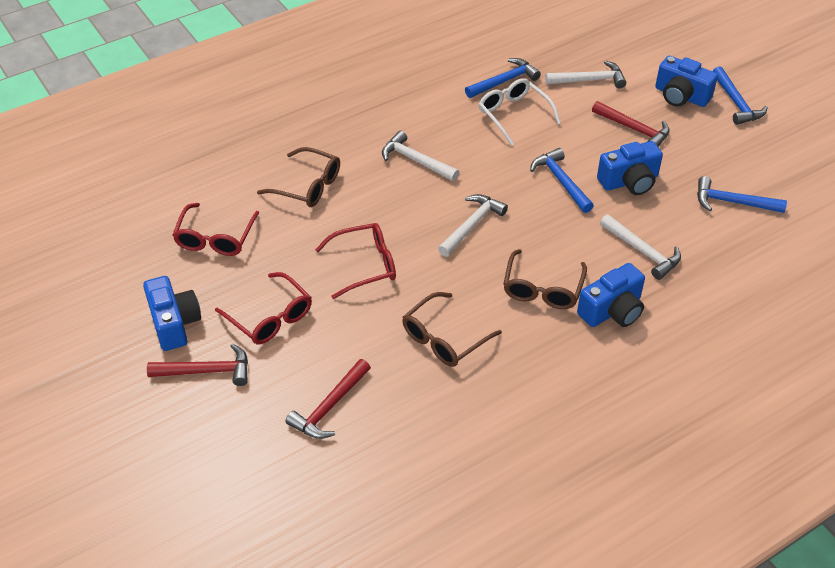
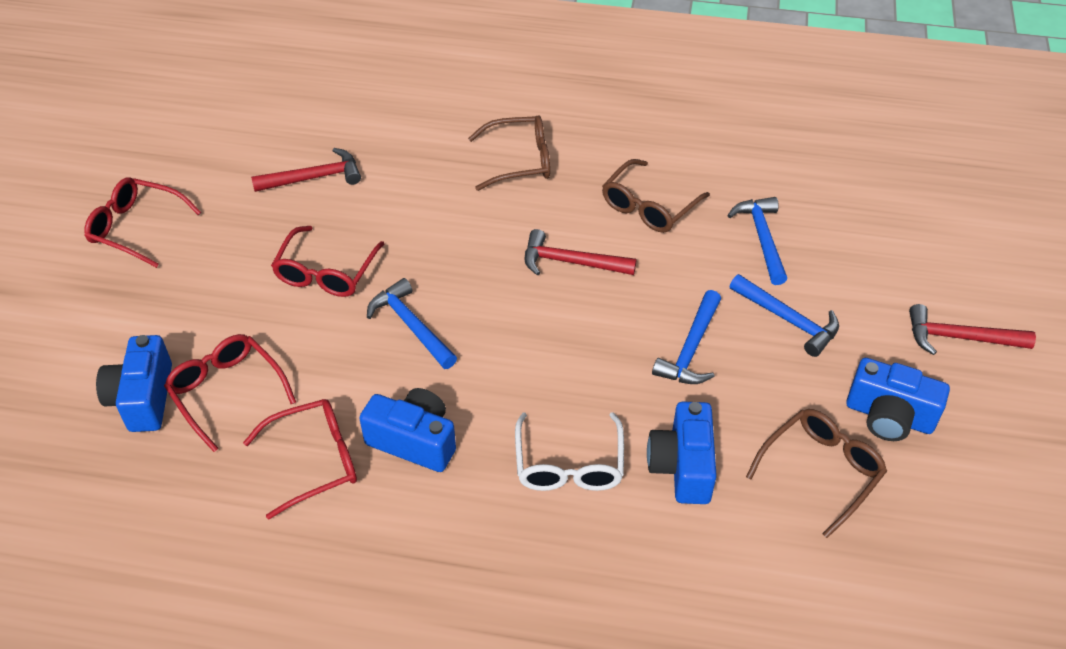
red glasses: 3 -> 4
white hammer: 4 -> 0

